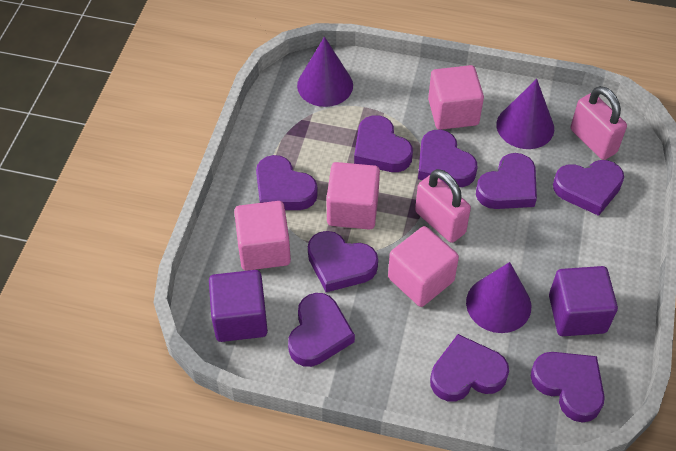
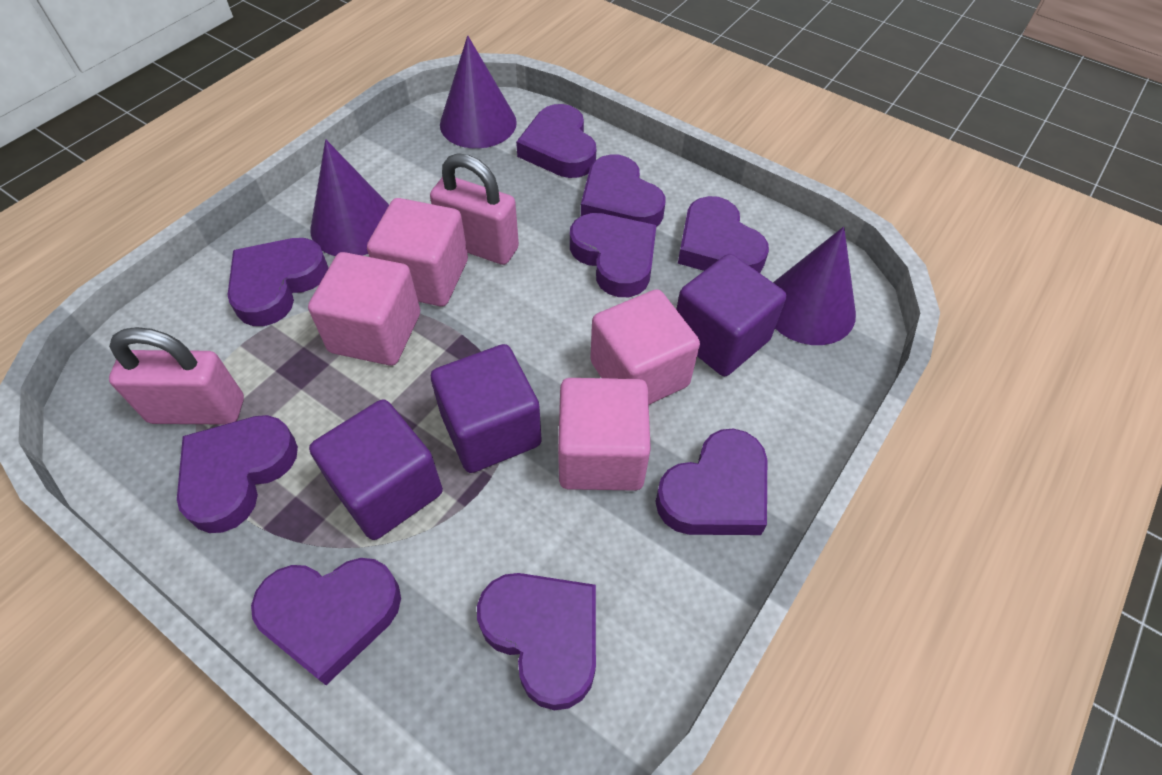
purple cube: 2 -> 3

